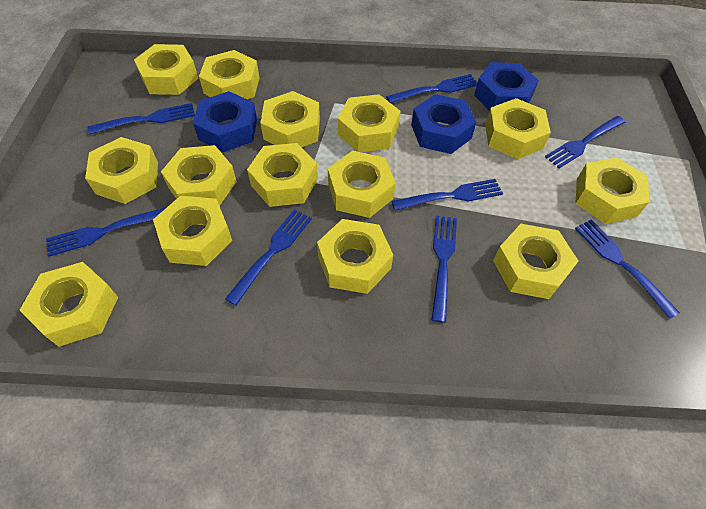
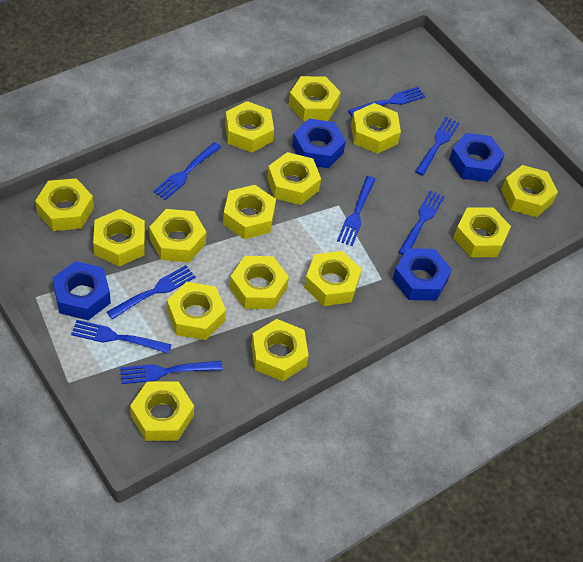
blue nut: 3 -> 4
yellow nut: 14 -> 15

